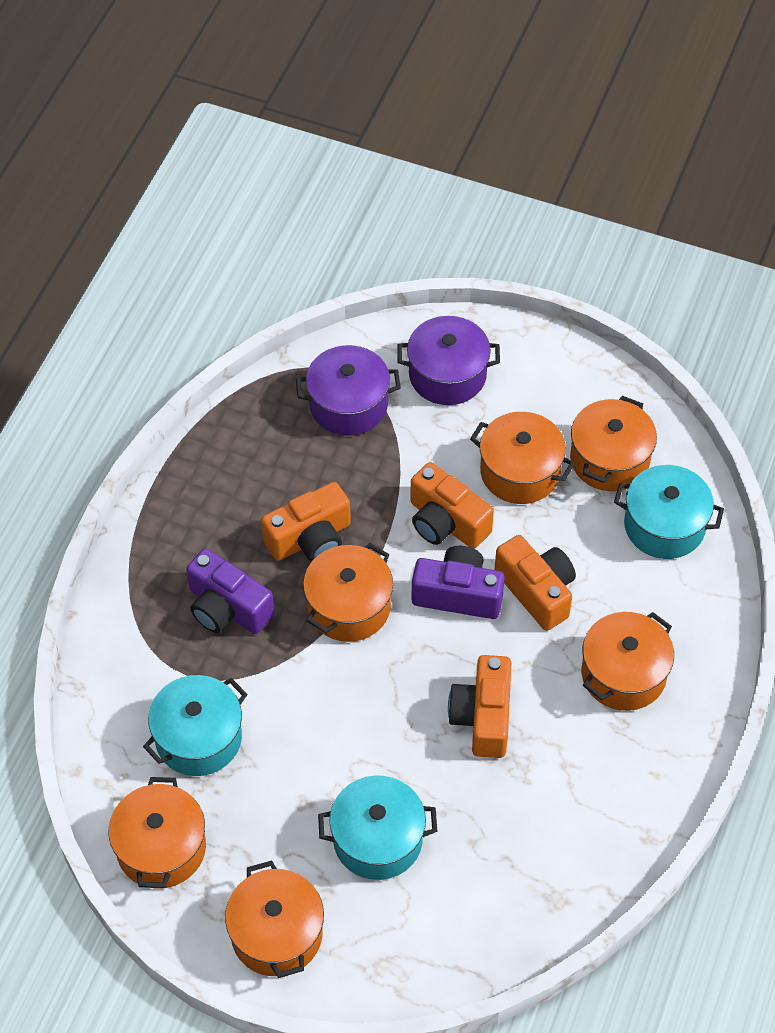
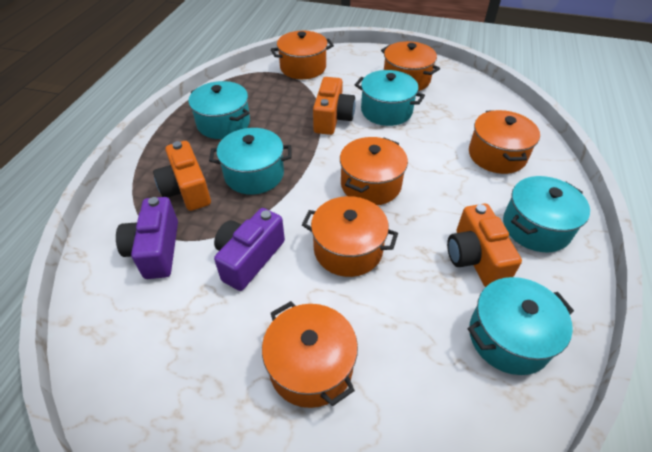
orange camera: 4 -> 3
purple pot: 2 -> 0
turquoise pot: 3 -> 5

